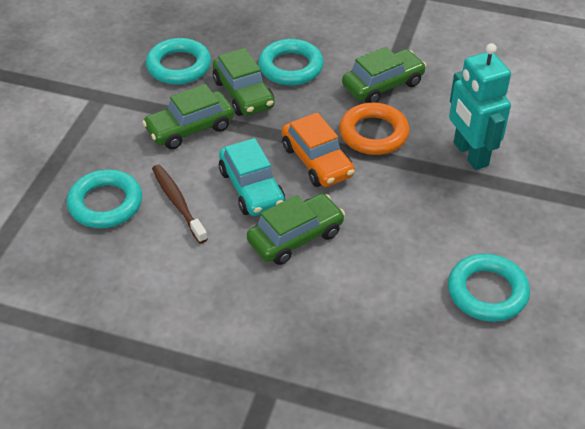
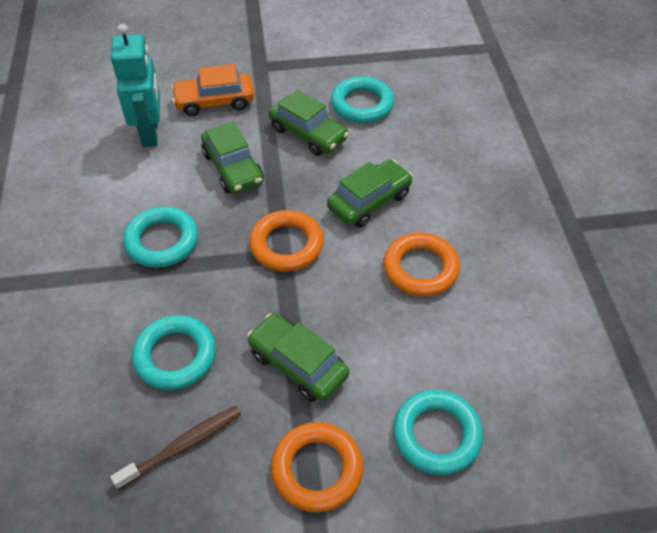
orange ring: 1 -> 3
turquoise car: 1 -> 0

